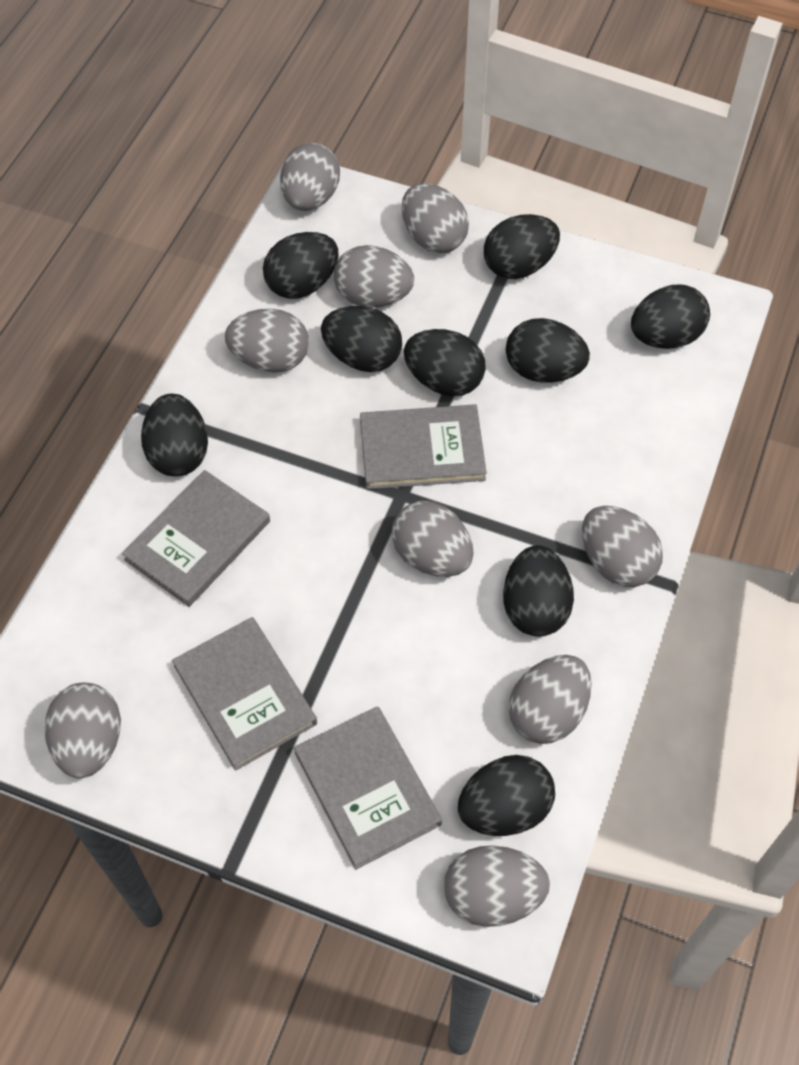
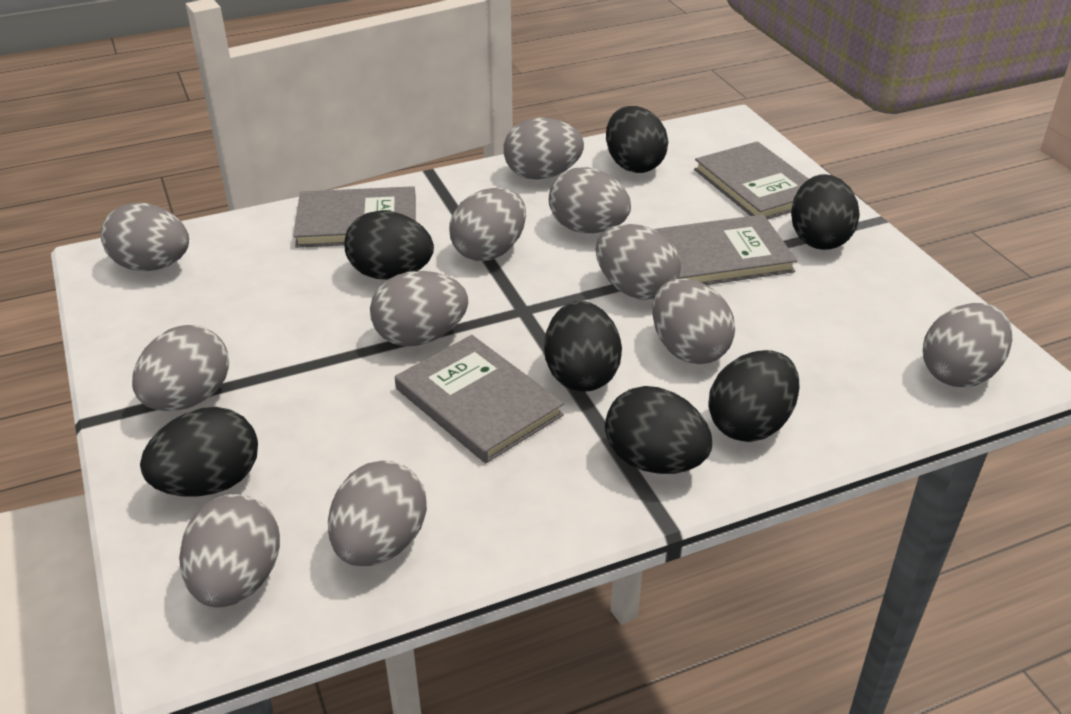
black egg: 9 -> 7
grey egg: 9 -> 11

